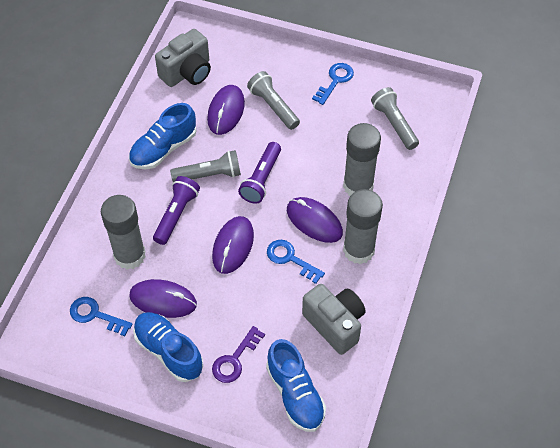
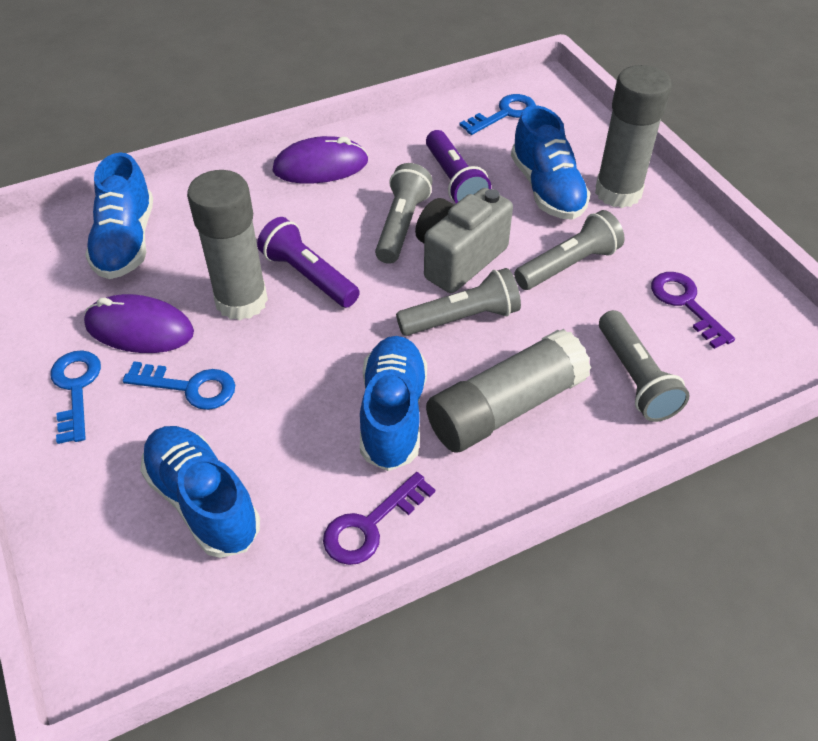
blue shoe: 3 -> 4
grey camera: 2 -> 1
grey flashlight: 3 -> 4
purple key: 1 -> 2
purple mouse: 4 -> 2

